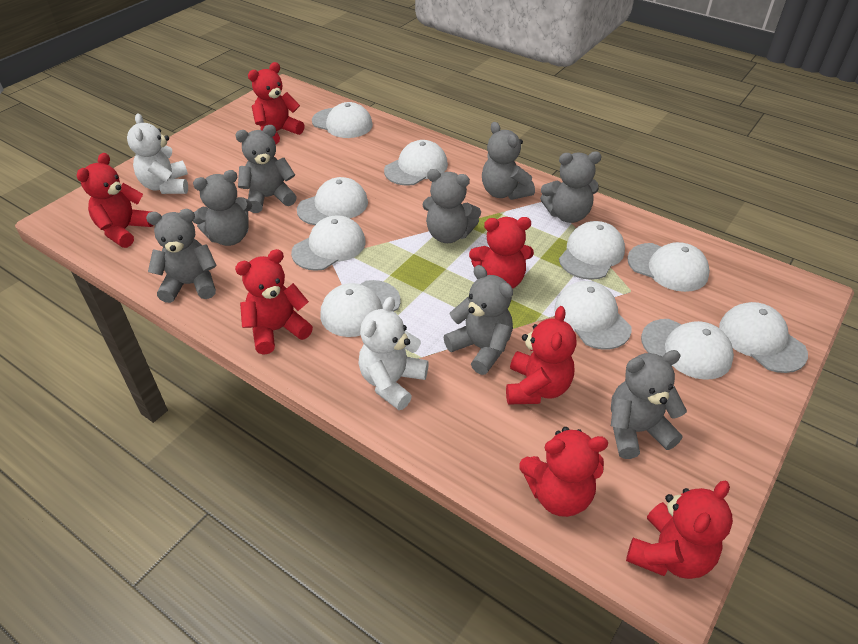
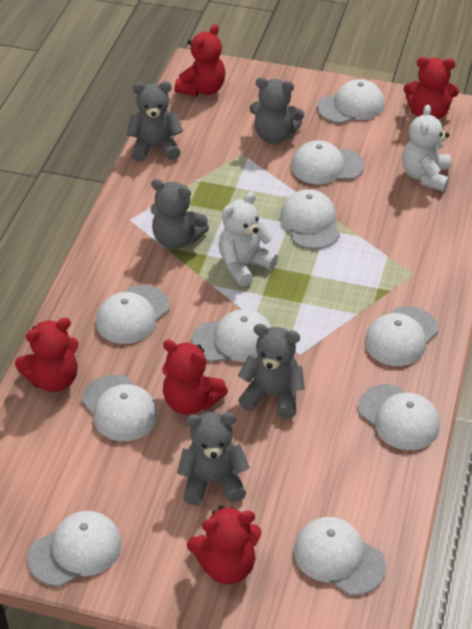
grey teddy bear: 8 -> 5
red teddy bear: 7 -> 5

